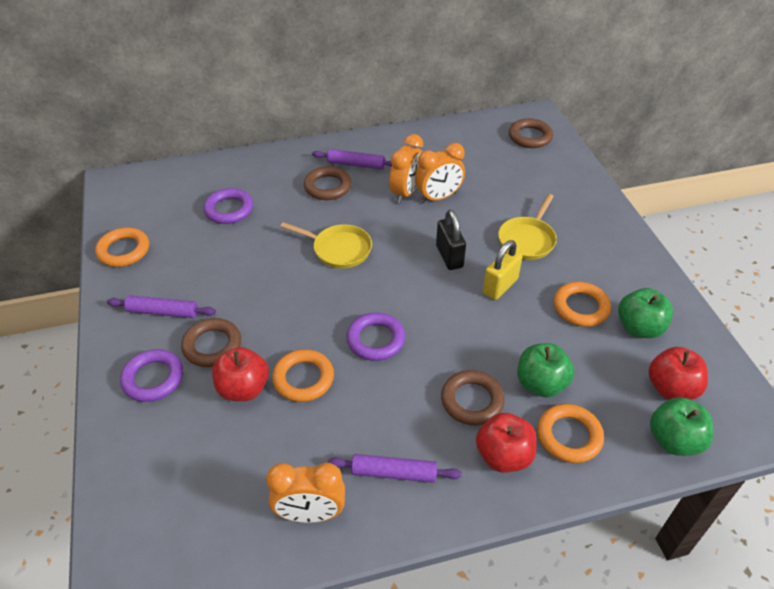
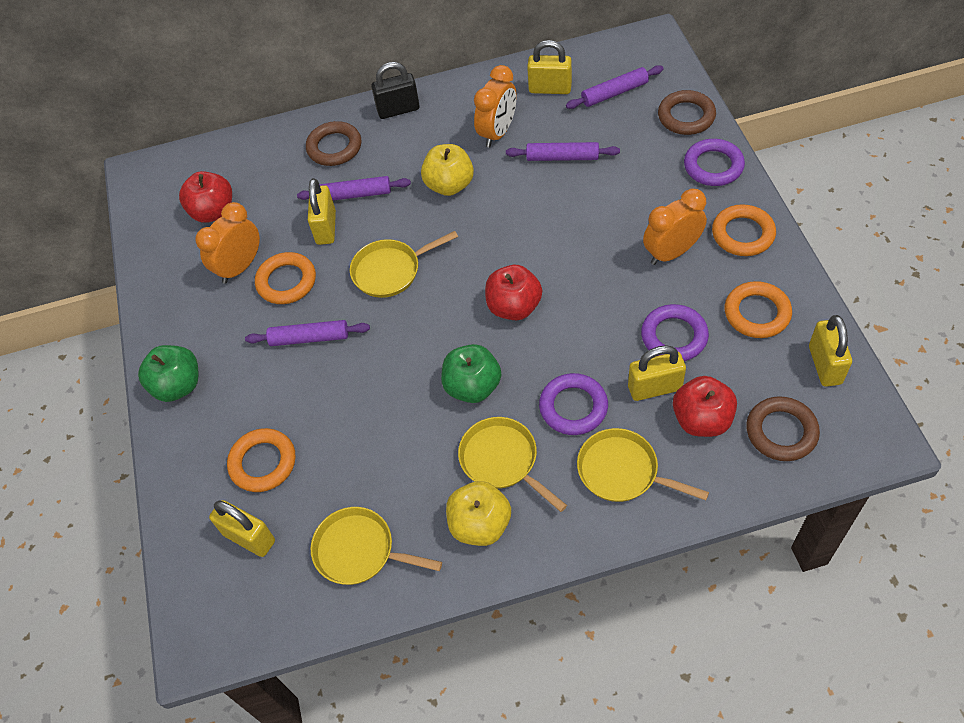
brown ring: 4 -> 3
green apple: 3 -> 2
purple rolling pin: 3 -> 4
yellow apple: 0 -> 2
yellow padlock: 1 -> 5
yellow pan: 2 -> 4

